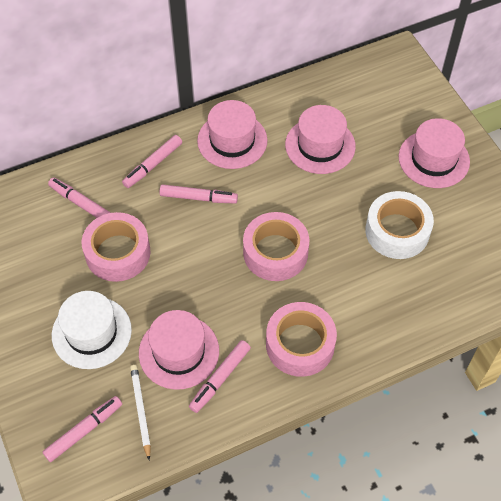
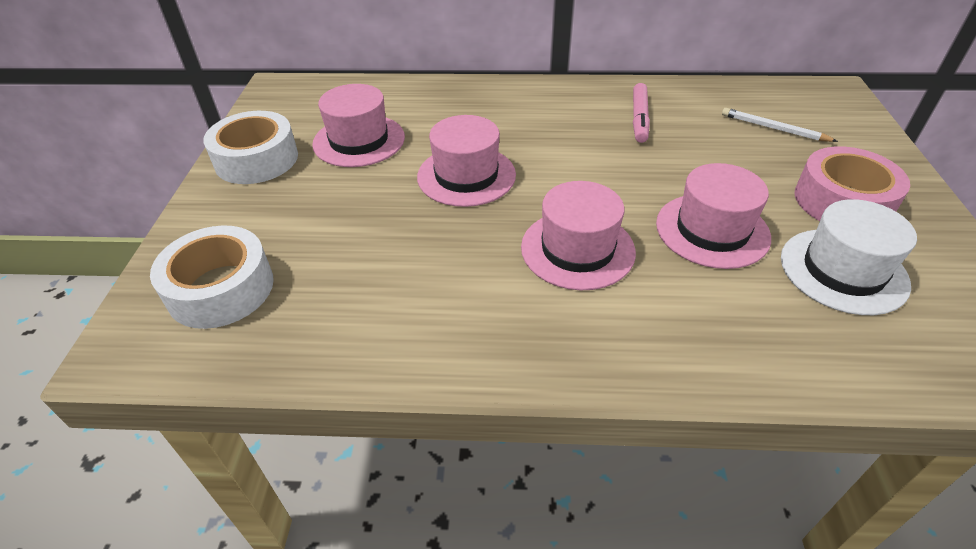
pink marker: 5 -> 1
pink tape: 3 -> 1
white tape: 1 -> 2

